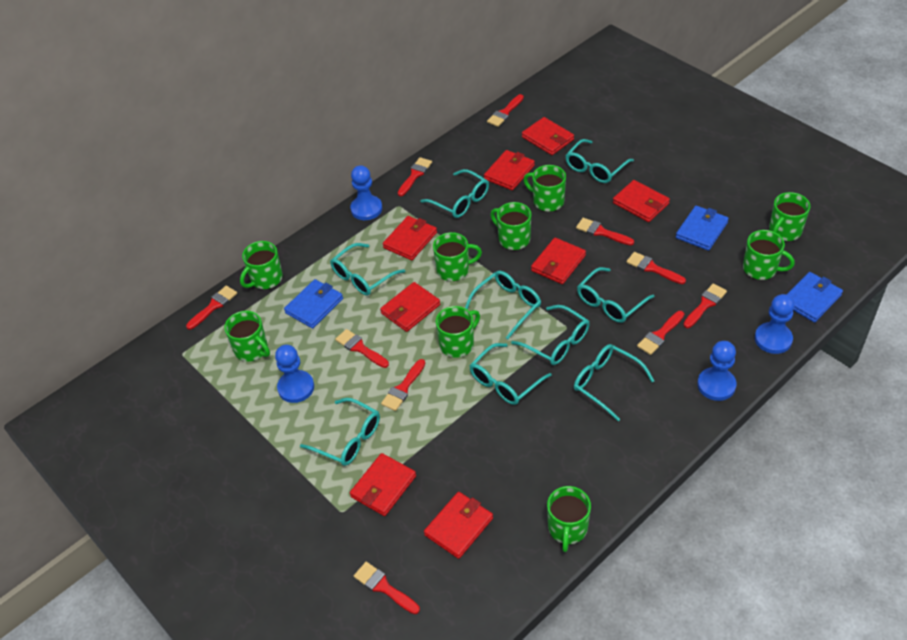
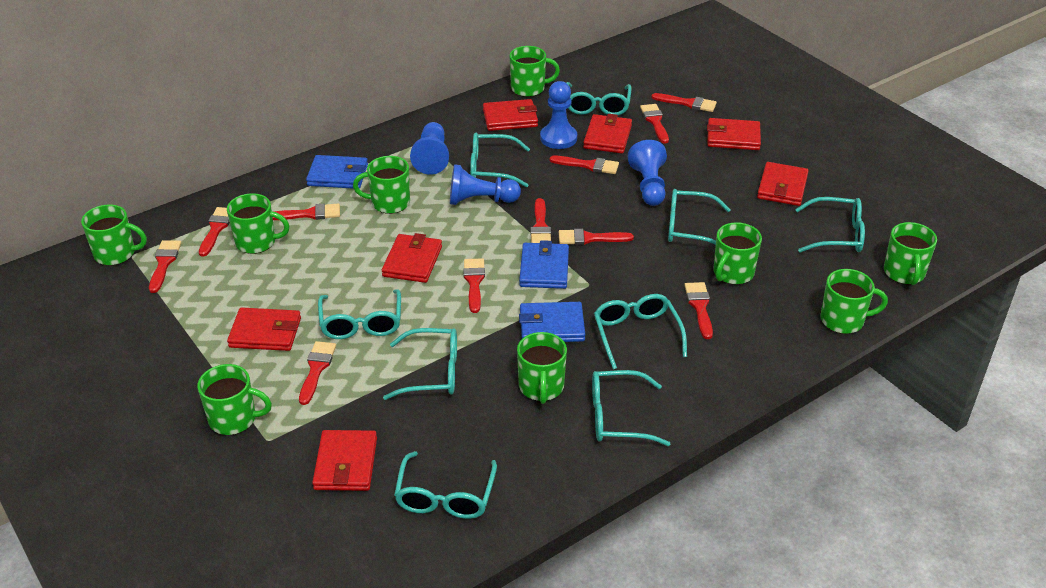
red brush: 10 -> 11
red wallet: 8 -> 7

